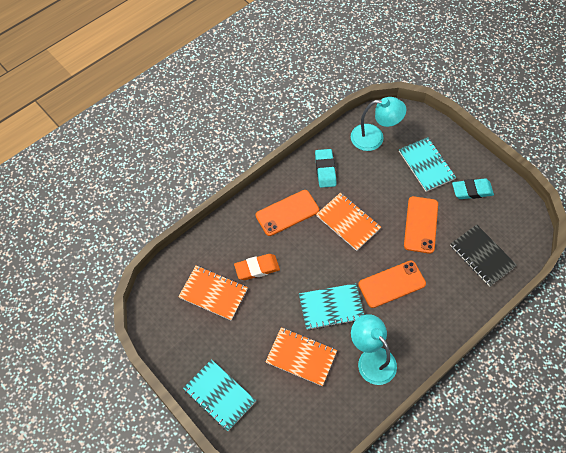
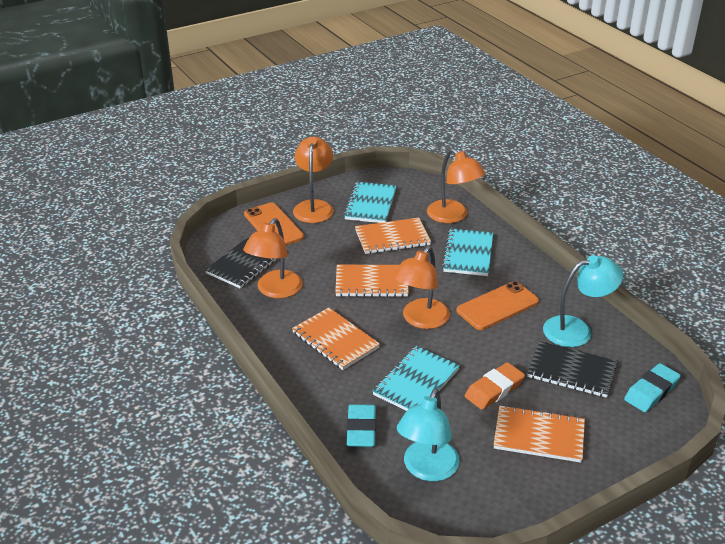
black notebook: 1 -> 2
orange lamp: 0 -> 4
orange notebook: 3 -> 4
orange phone: 3 -> 2

